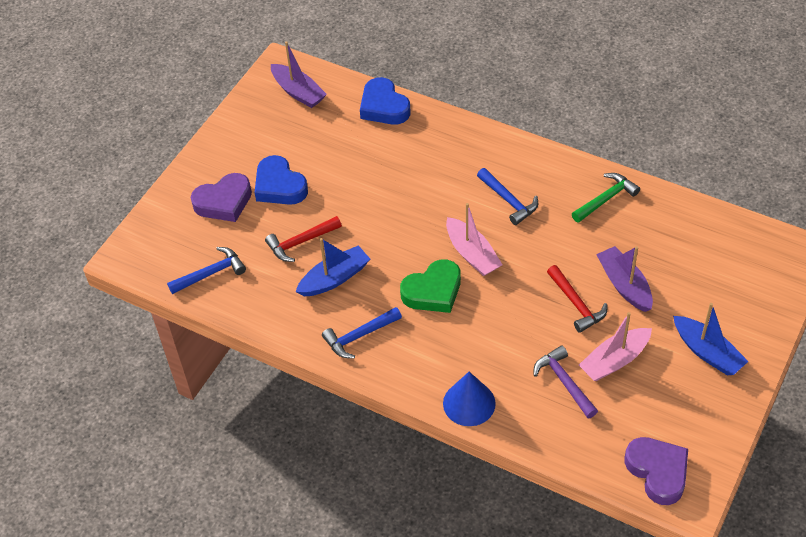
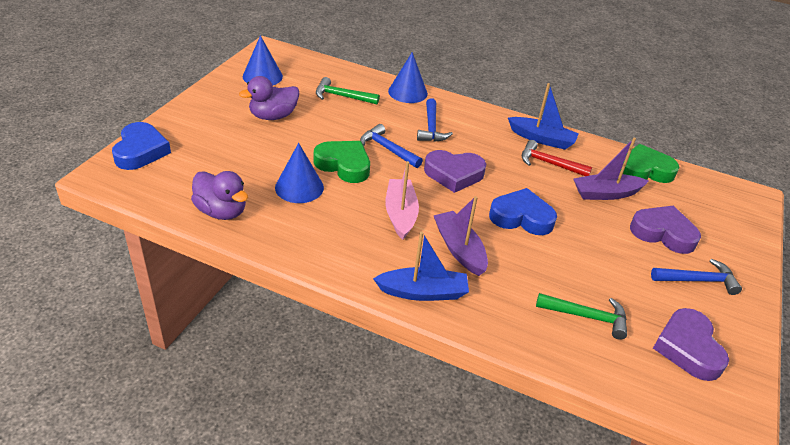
blue cone: 1 -> 3
green hammer: 1 -> 2
green heart: 1 -> 2
pink boat: 2 -> 1
purple duck: 0 -> 2
purple hammer: 1 -> 0
purple heart: 2 -> 3
red hammer: 2 -> 1

